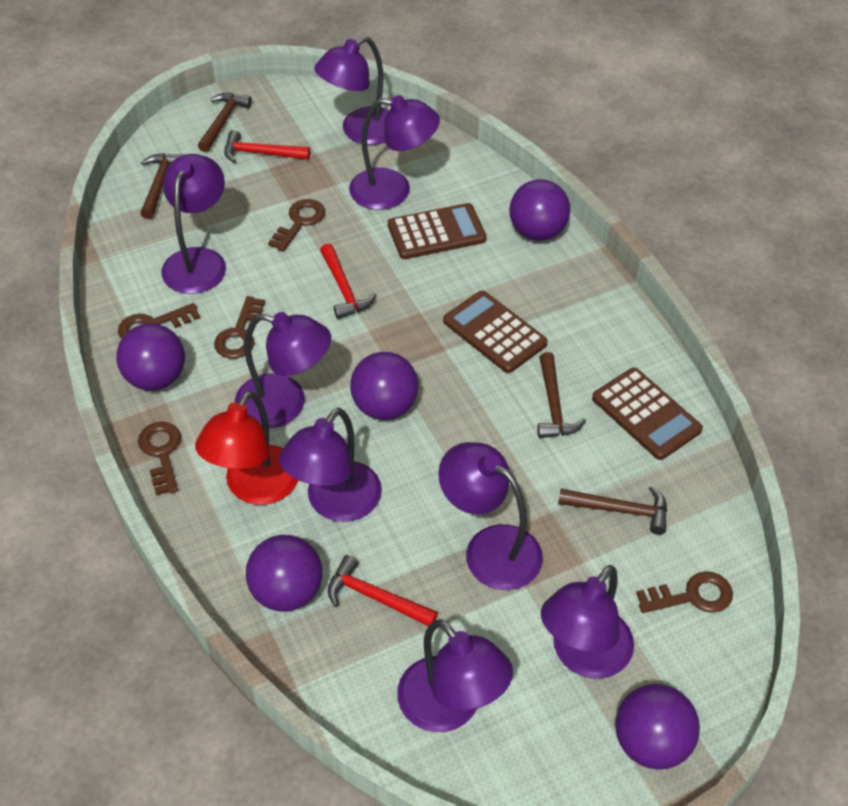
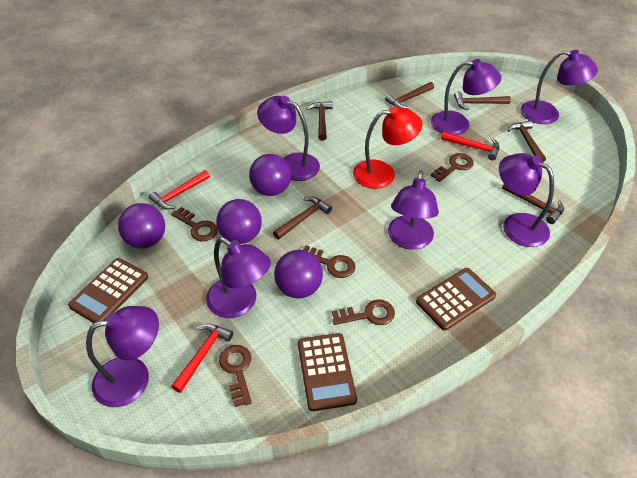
brown hammer: 4 -> 6
purple ball: 5 -> 4
purple lamp: 8 -> 7

